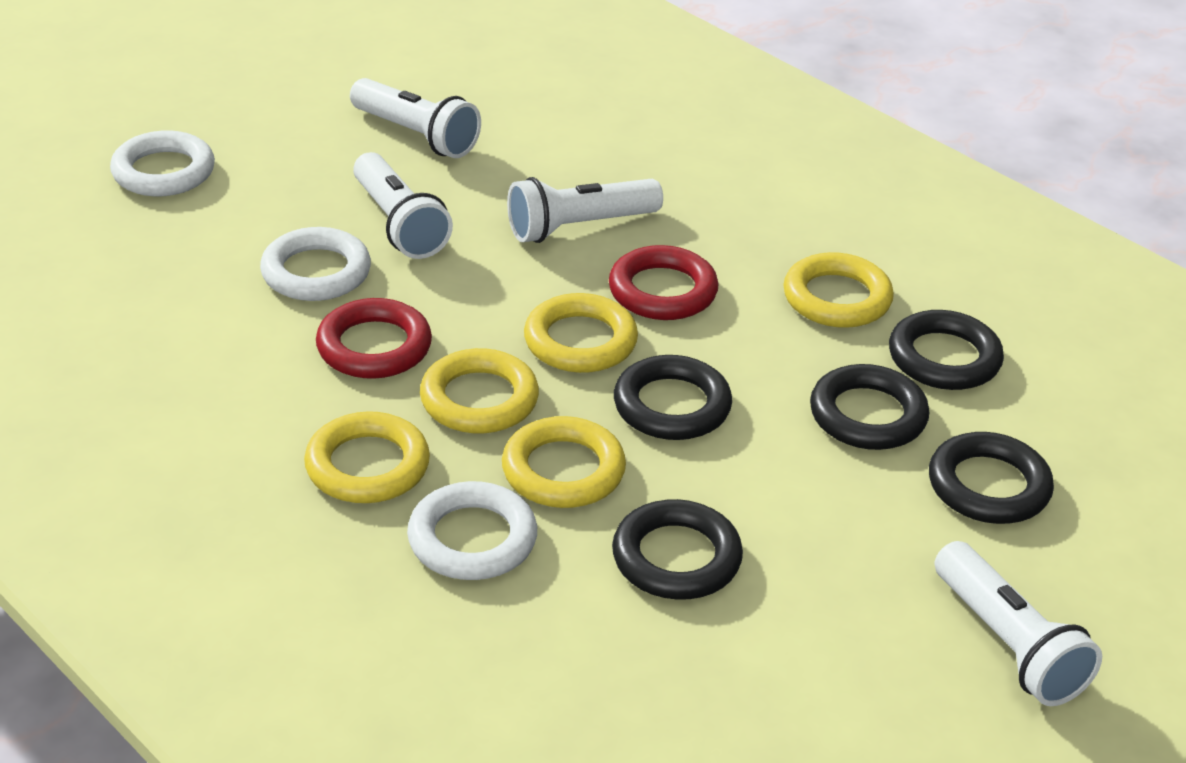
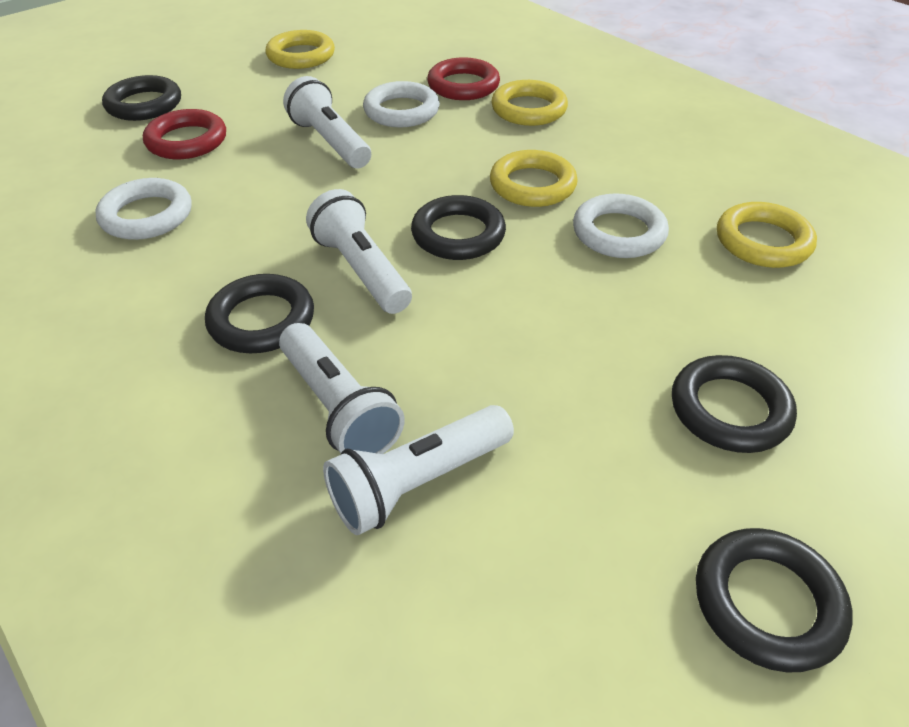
yellow ring: 5 -> 4

